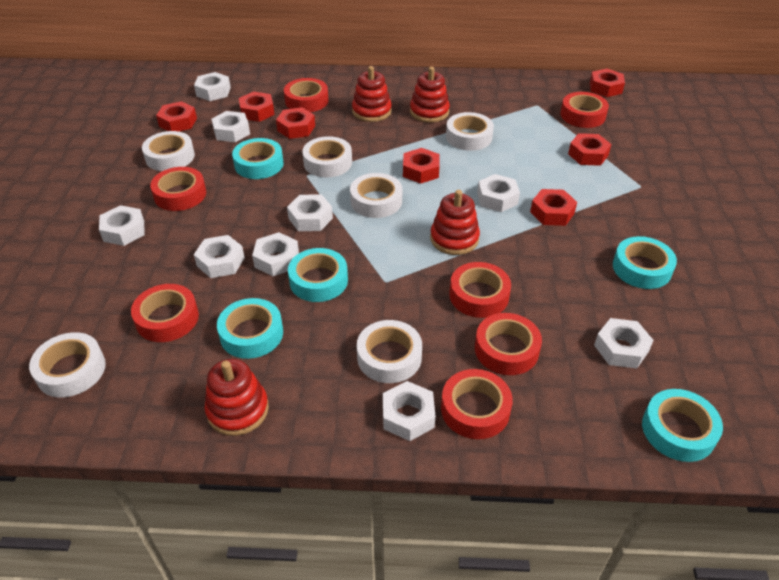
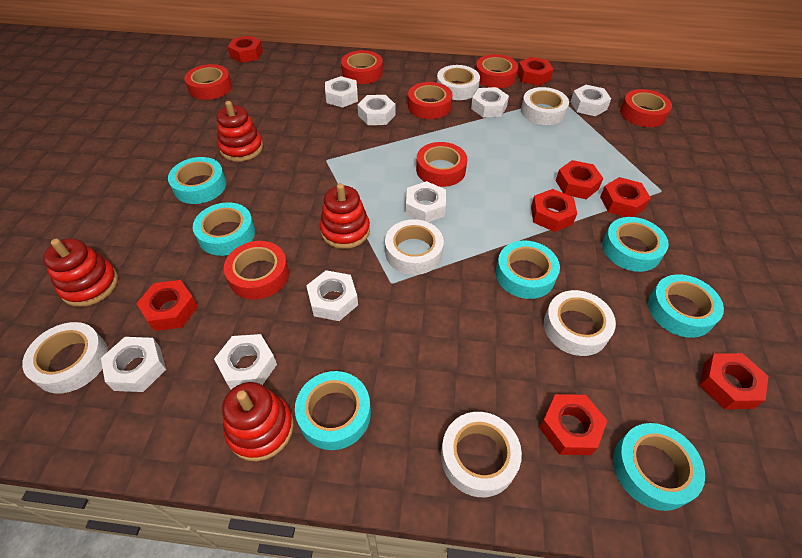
red nut: 7 -> 8
turquoise tape: 5 -> 7
white nut: 9 -> 8

